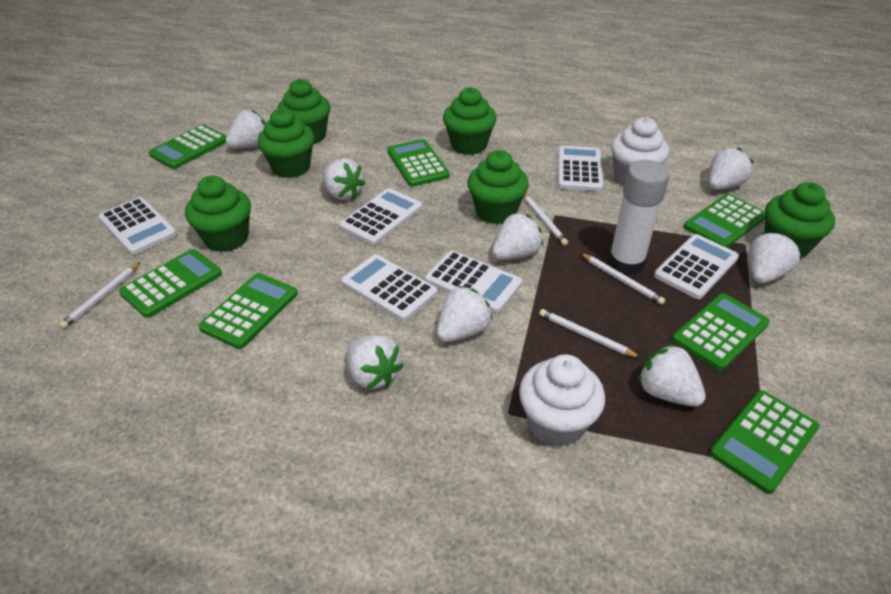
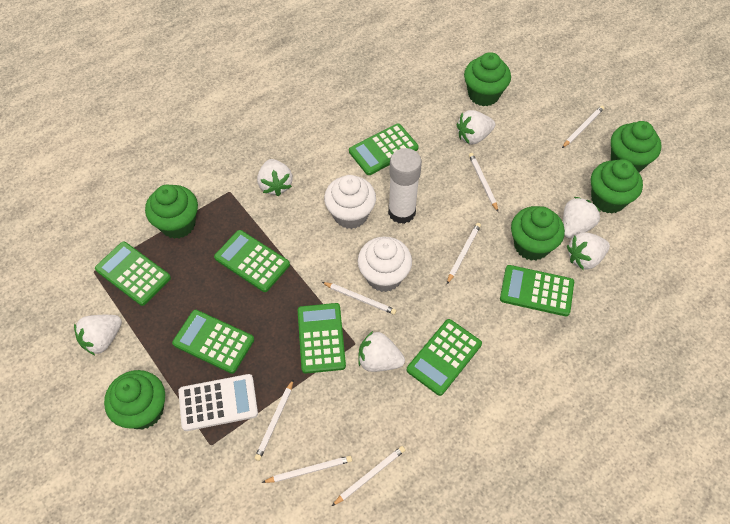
white calculator: 6 -> 1
white pencil: 4 -> 7
white strawberry: 8 -> 6

